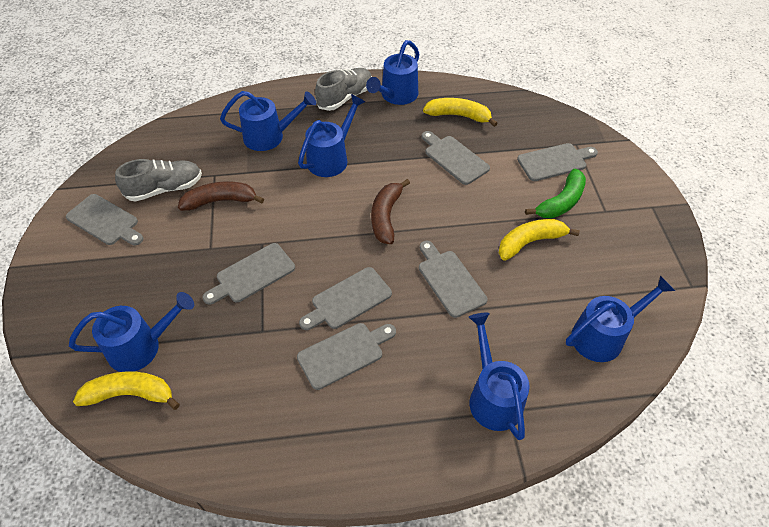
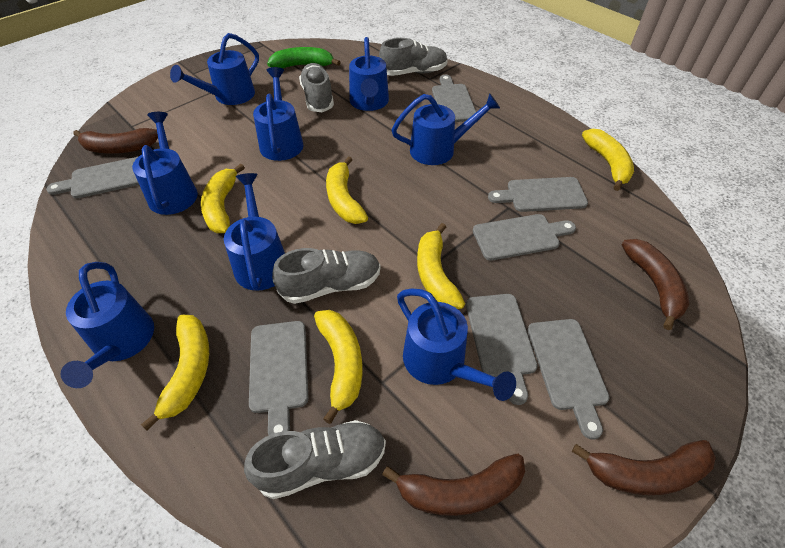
blue watering can: 6 -> 8
brown banana: 2 -> 4
grey shoe: 2 -> 4
yellow banana: 3 -> 6

